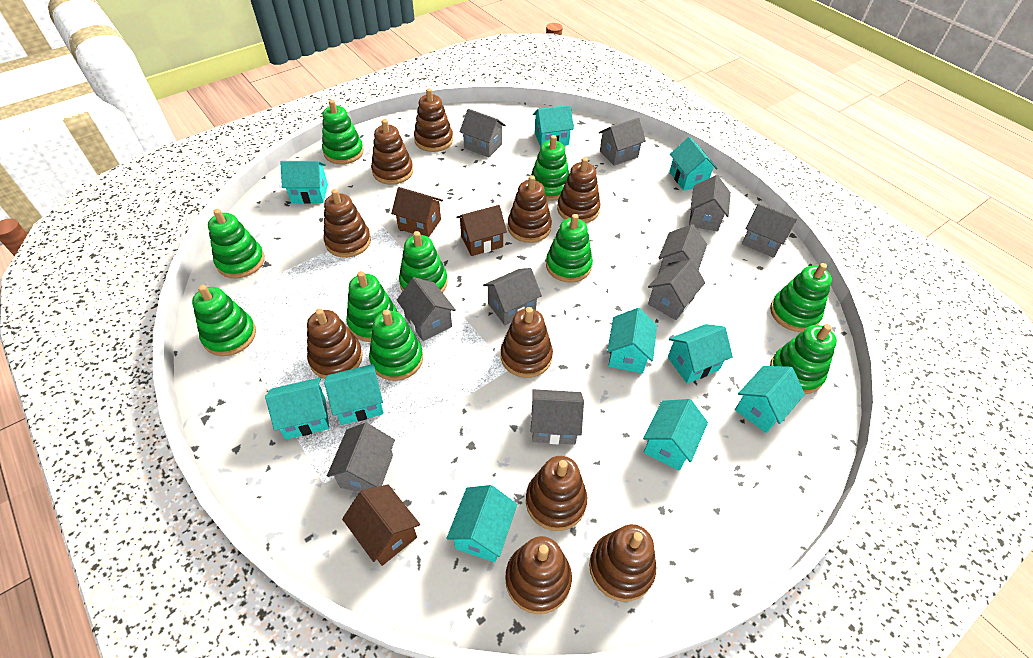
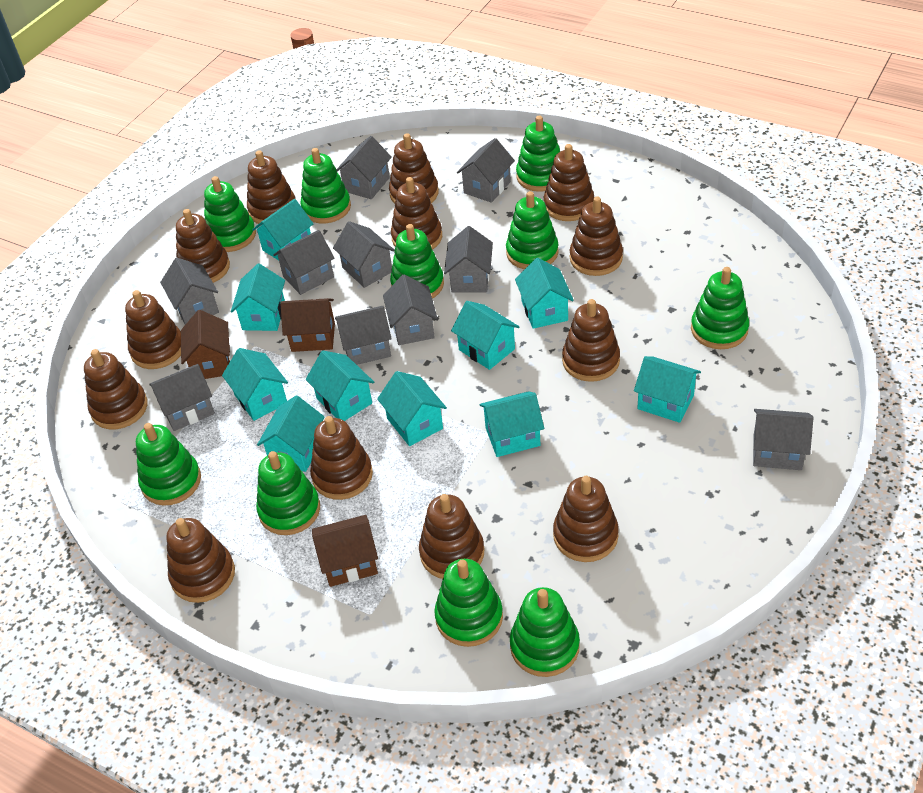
brown stacking toy: 10 -> 13

